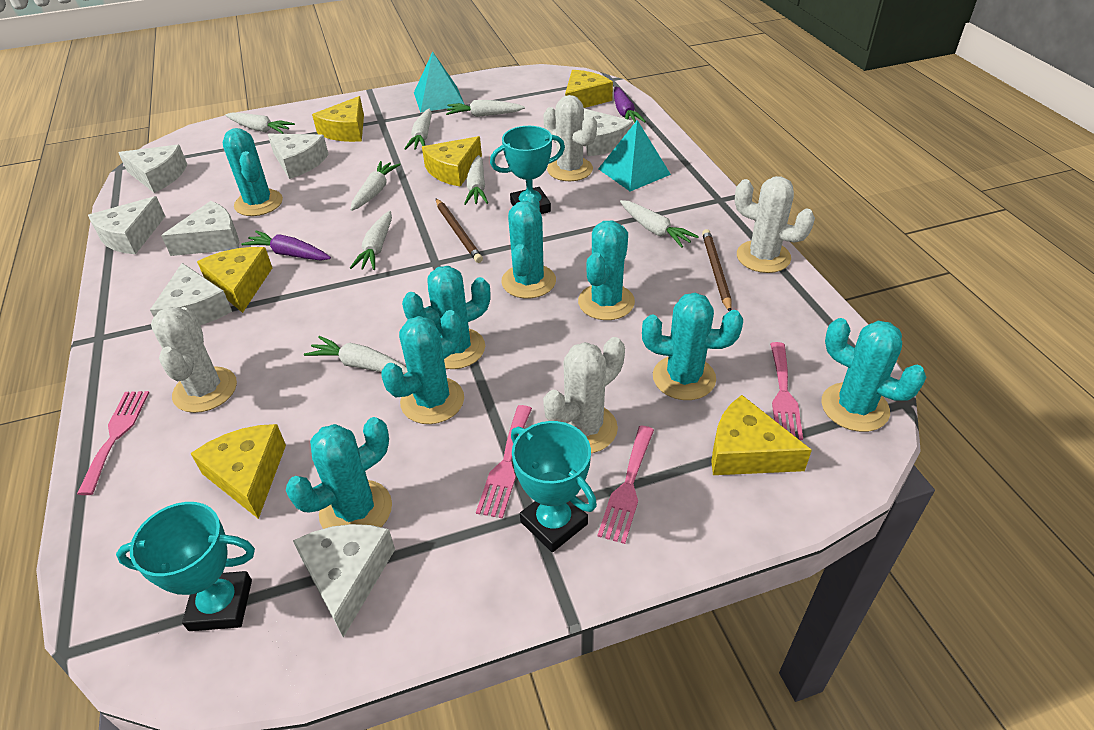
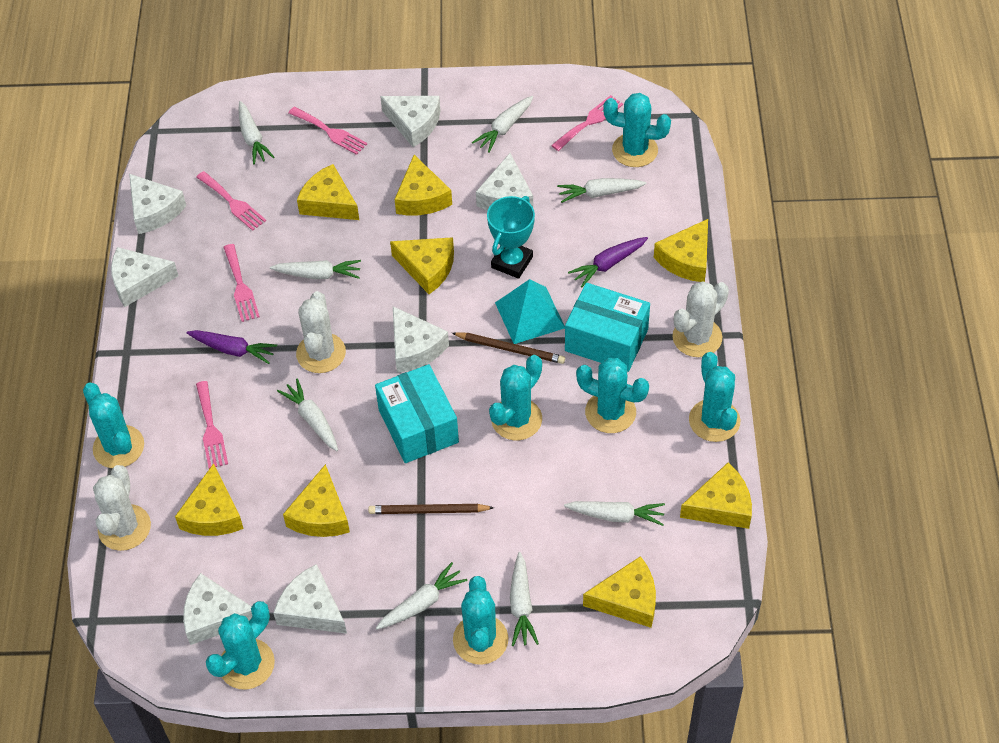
pink fork: 4 -> 5
turquoise box: 0 -> 2
turquoise cactus: 8 -> 7
turquoise pyramid: 2 -> 1
turquoise trophy: 3 -> 1
white cactus: 4 -> 3
yellow cheese: 6 -> 8

